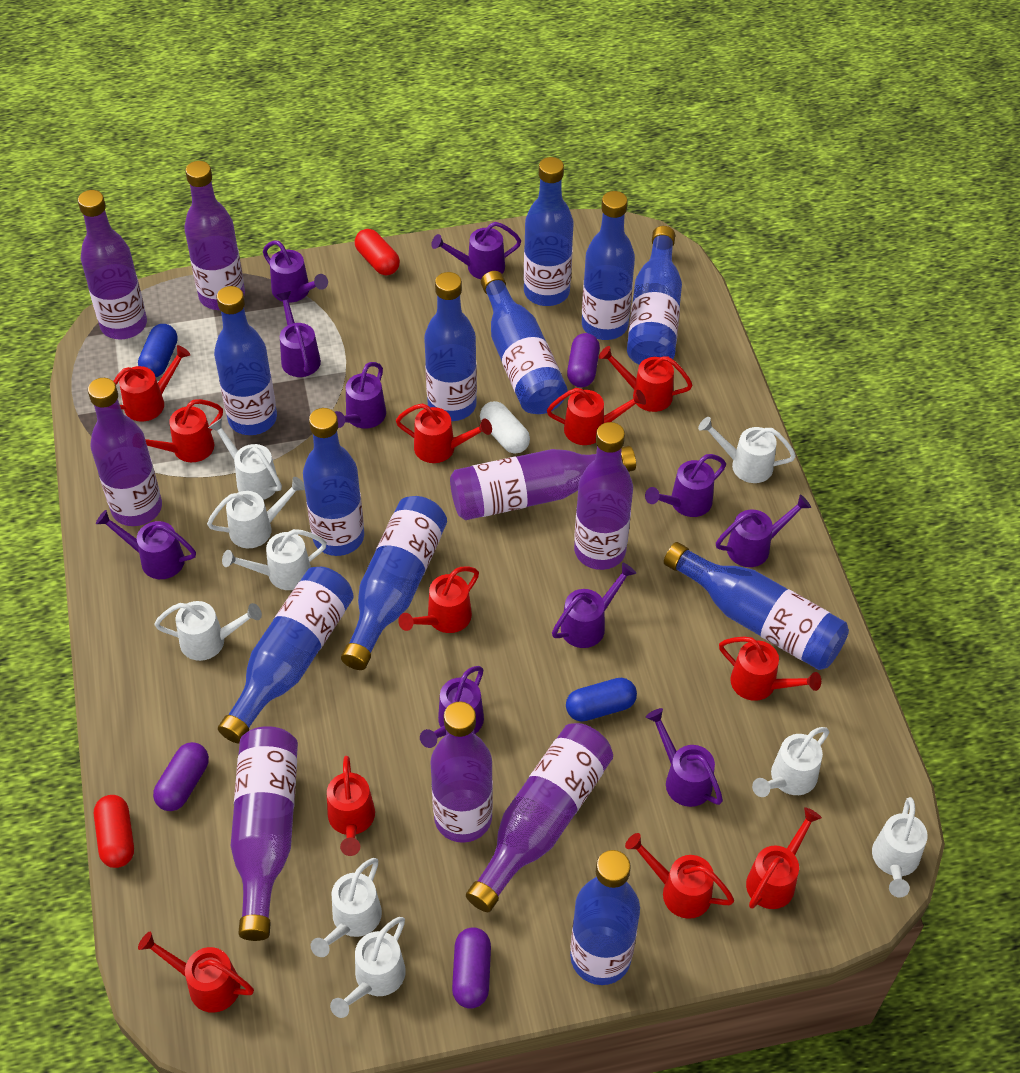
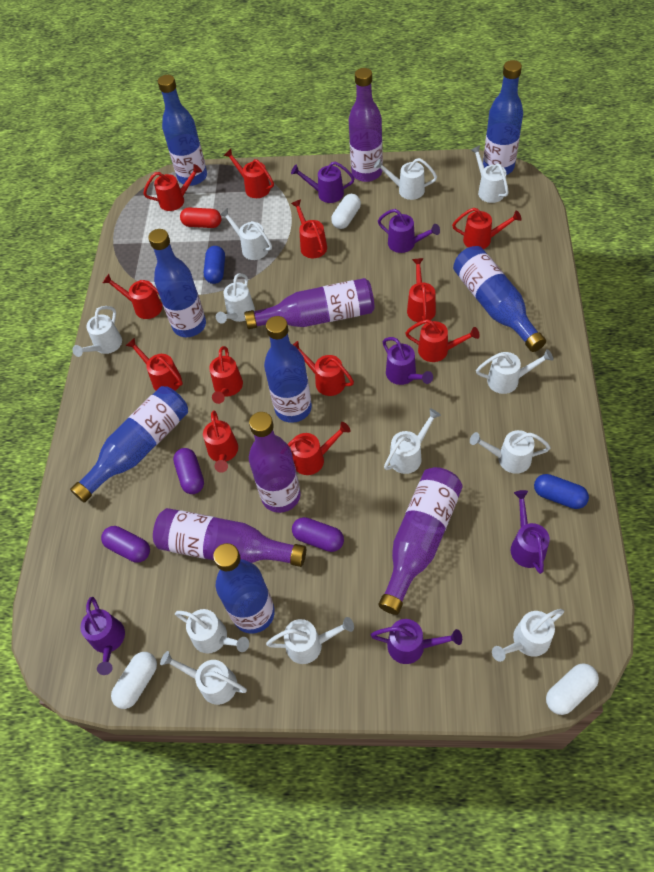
blue bottle: 11 -> 7
purple bottle: 8 -> 5
purple watering can: 10 -> 6
red capsule: 2 -> 1
red watering can: 11 -> 12
white capsule: 1 -> 3
white watering can: 9 -> 12

